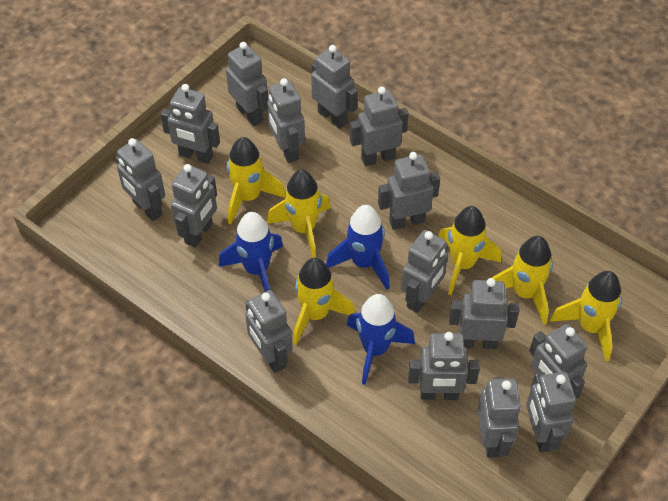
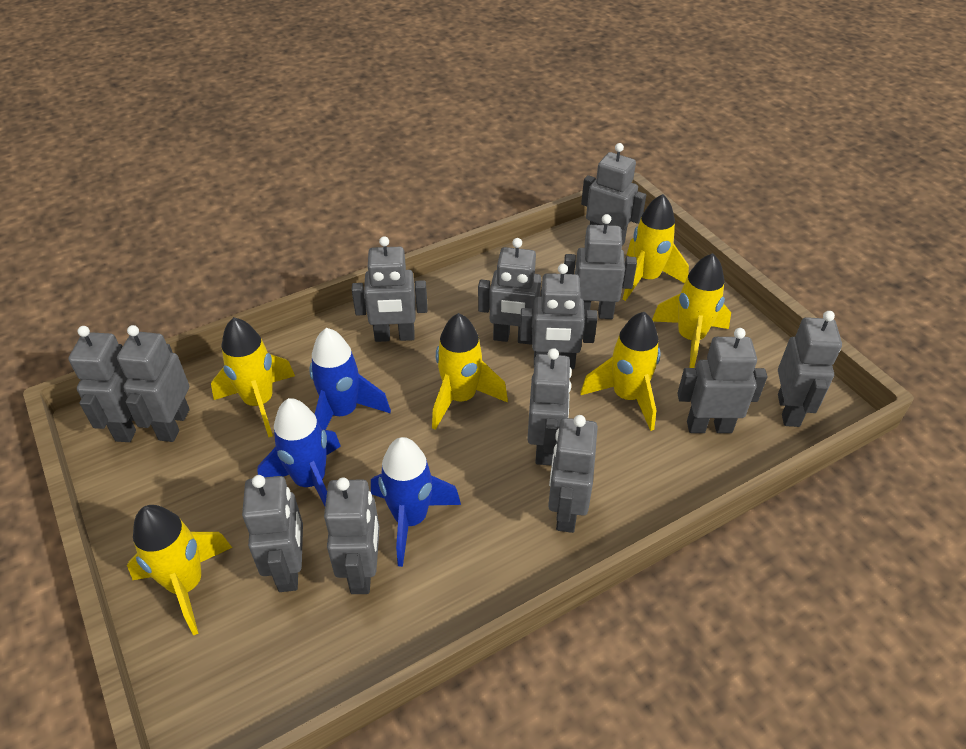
grey robot: 15 -> 13

